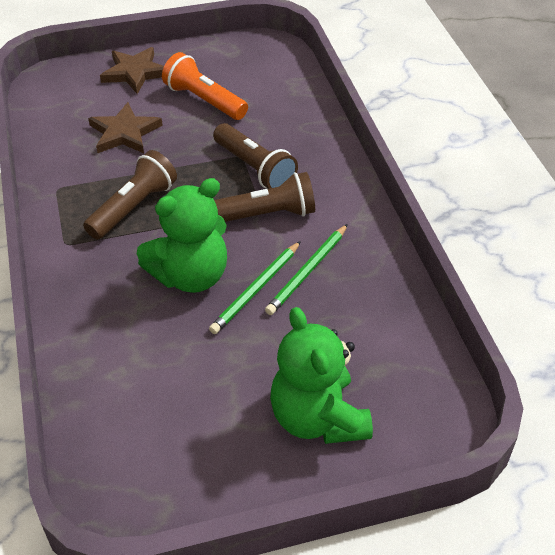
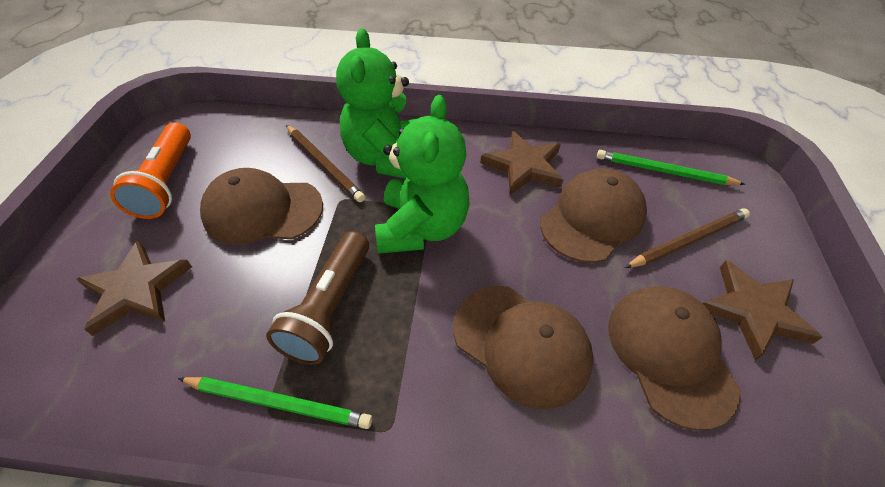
brown cap: 0 -> 4
brown flashlight: 3 -> 1
brown pencil: 0 -> 2
brown star: 2 -> 3

